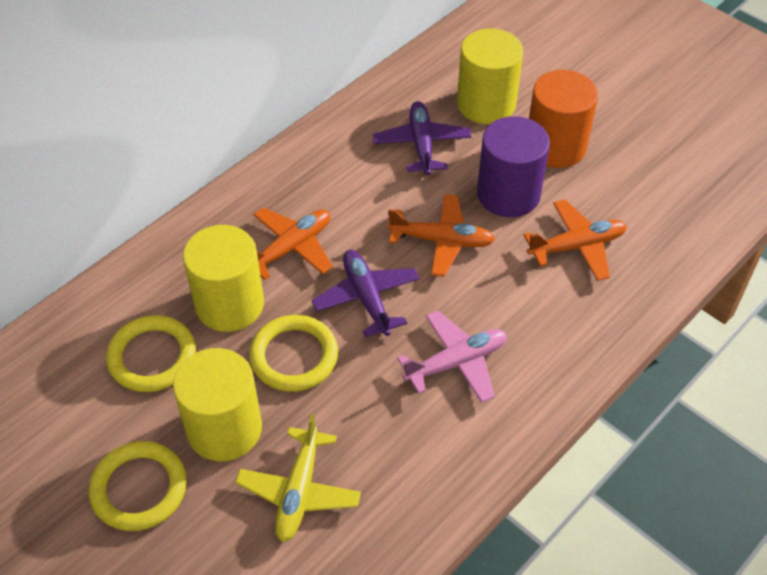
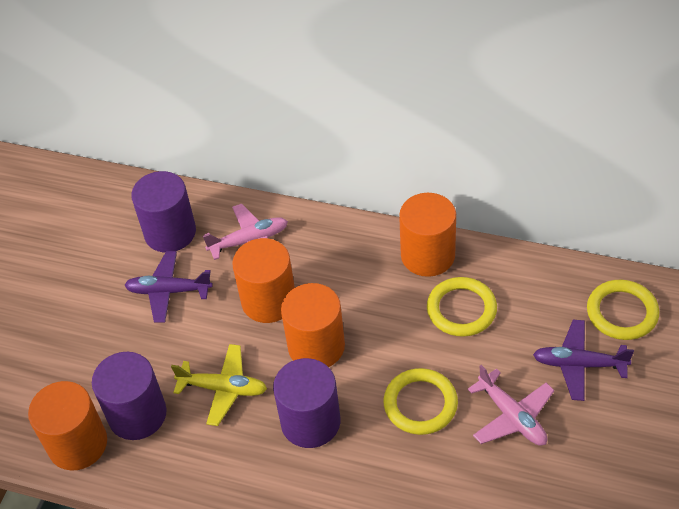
orange cylinder: 1 -> 4
orange plane: 3 -> 0
pink plane: 1 -> 2
purple cylinder: 1 -> 3
yellow cylinder: 3 -> 0

